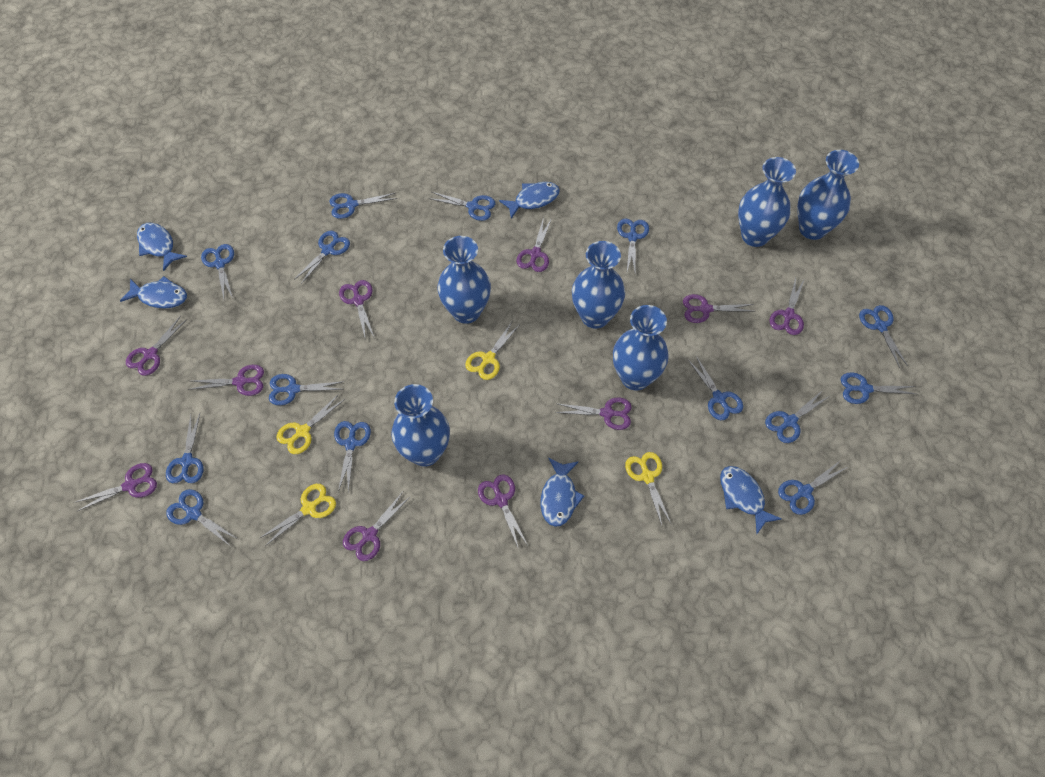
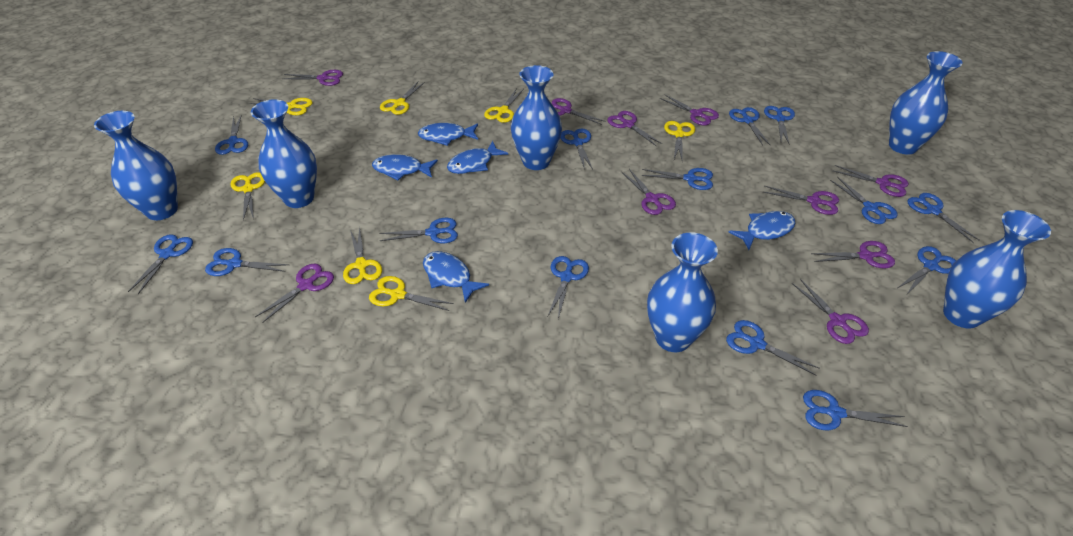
yellow scissors: 4 -> 7

